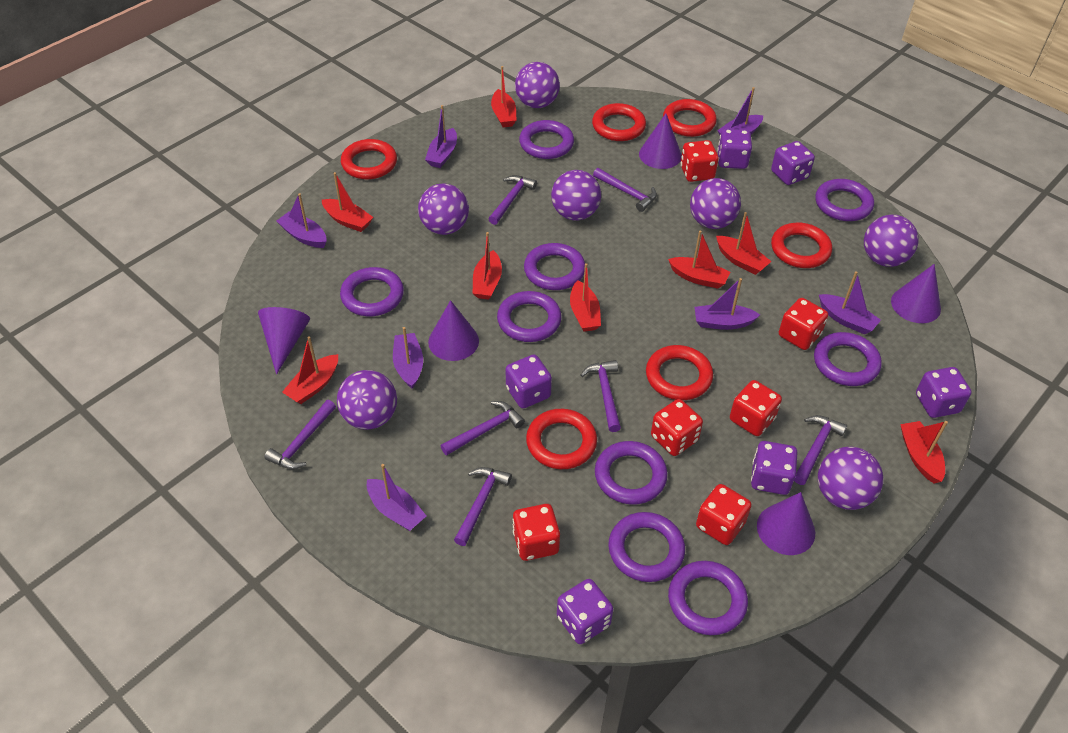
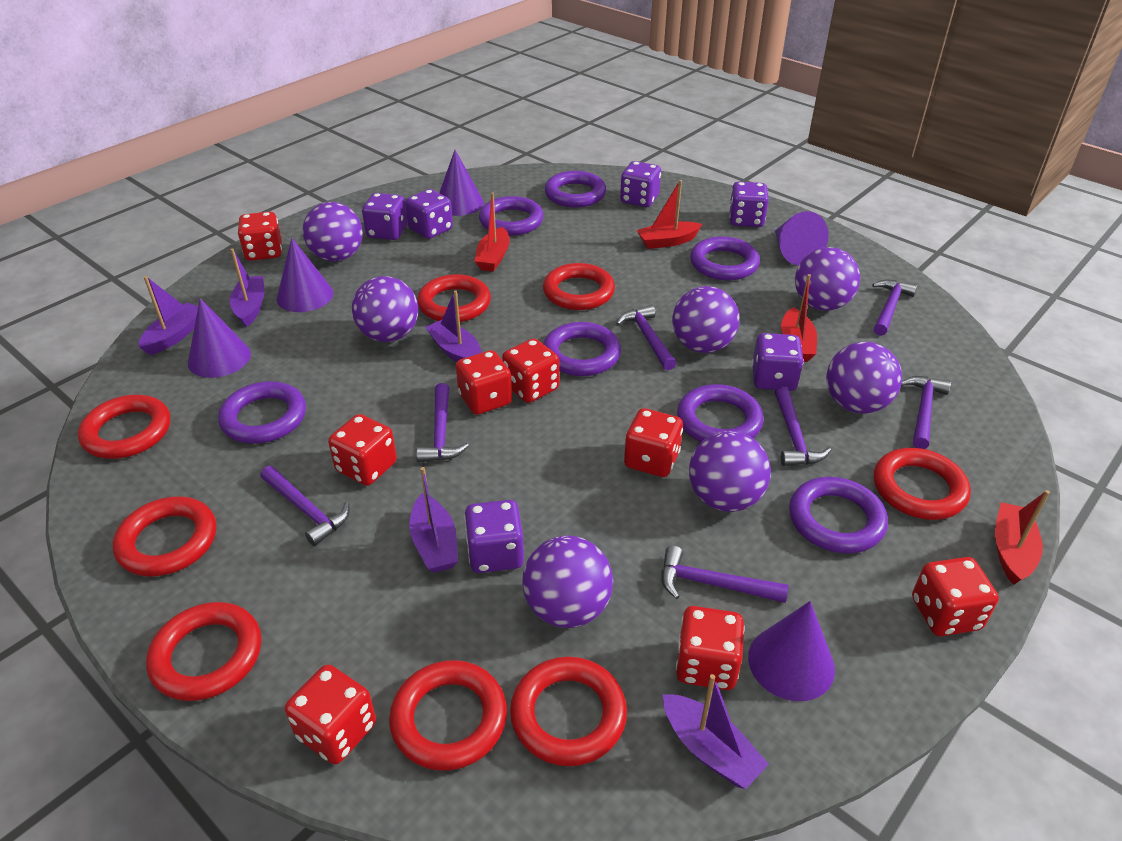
purple boat: 7 -> 5
purple ring: 9 -> 7
red boat: 8 -> 4
red dice: 6 -> 8
red ring: 6 -> 8

